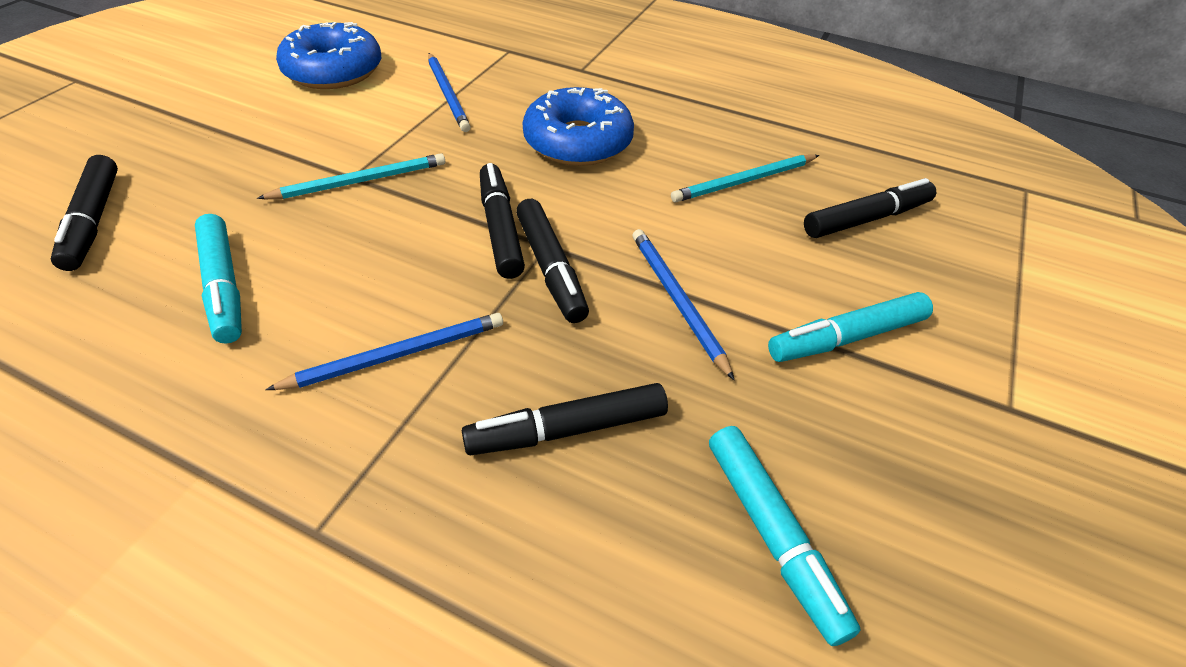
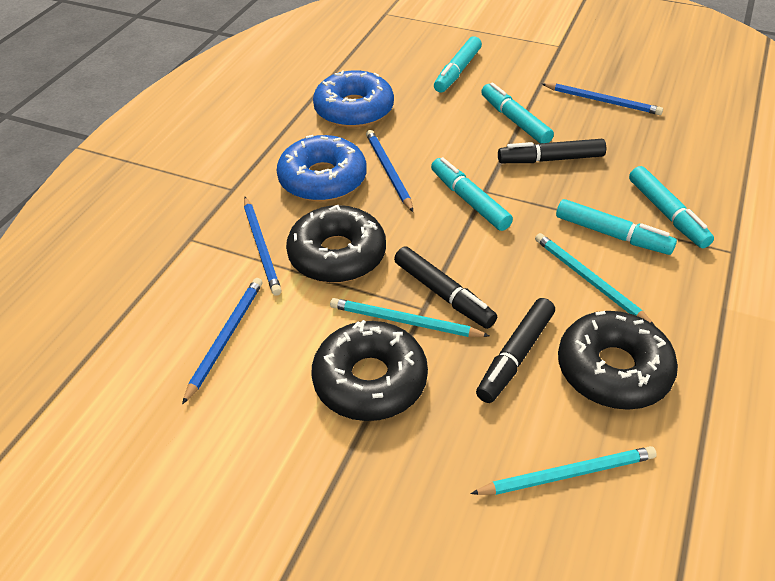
black donut: 0 -> 3
black marker: 5 -> 3
blue pencil: 3 -> 4
turquoise marker: 3 -> 5
turquoise pencil: 2 -> 3

